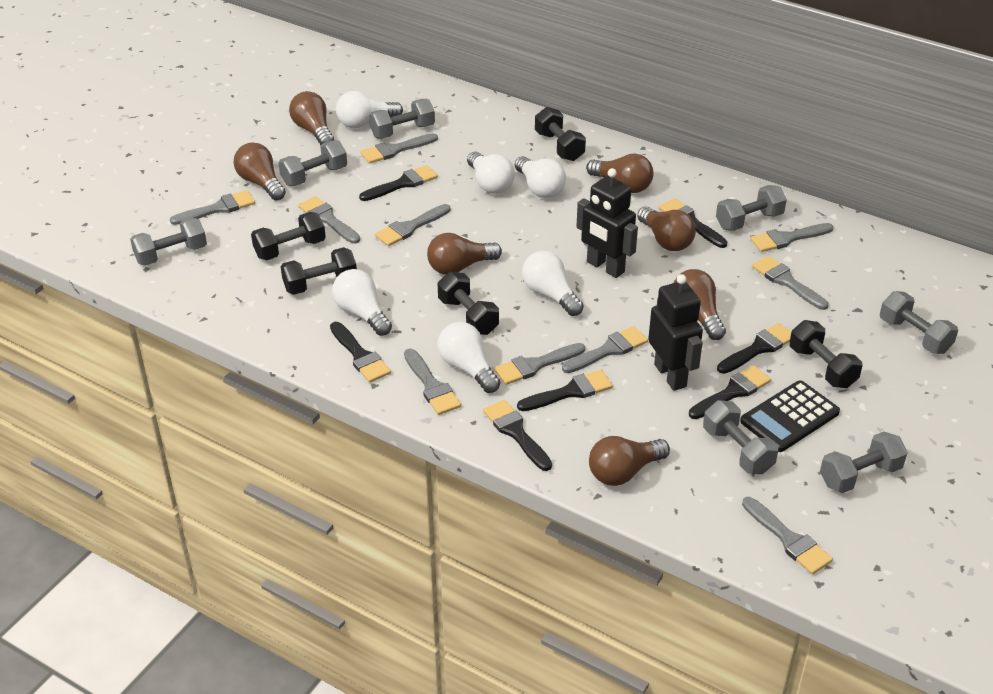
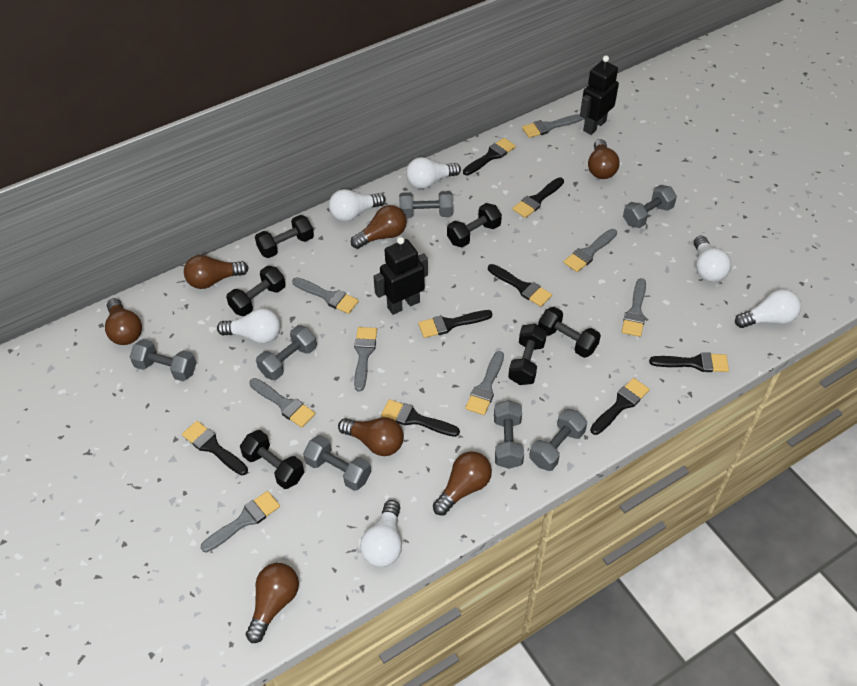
black brush: 7 -> 8
black calculator: 1 -> 0
black dumbbell: 5 -> 6
grey brush: 10 -> 8

